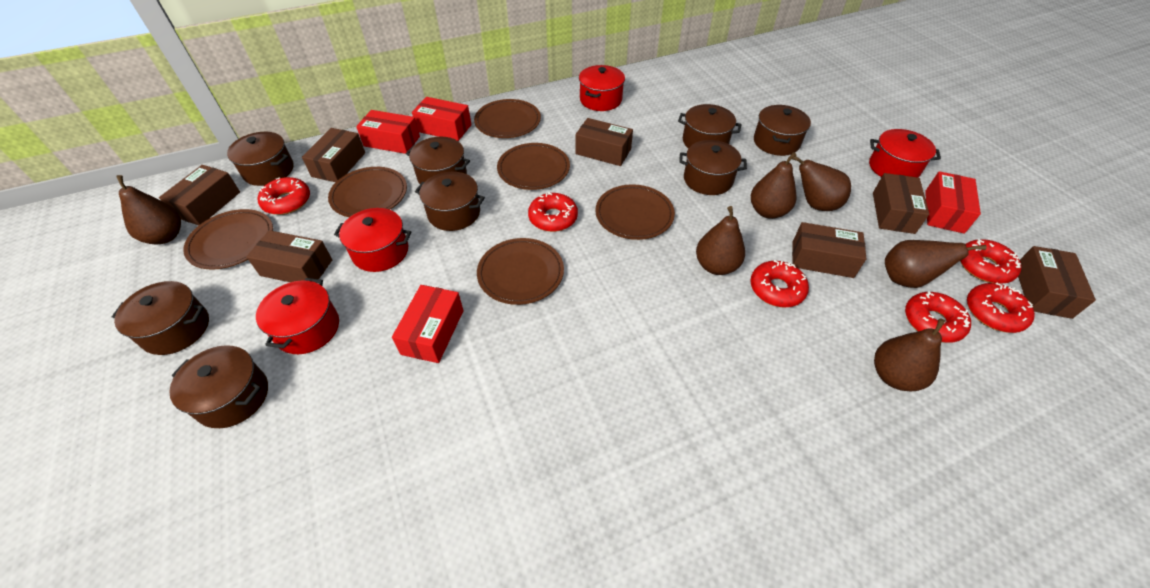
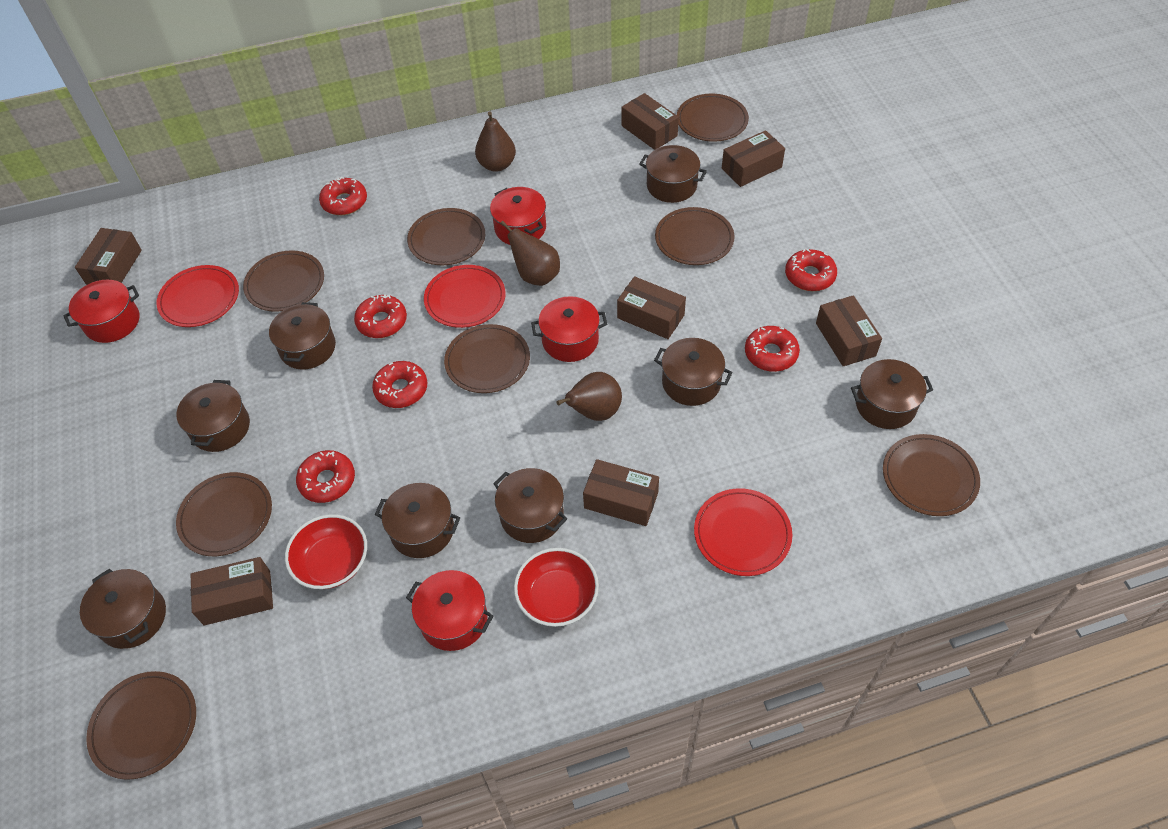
brown pear: 6 -> 3
brown plate: 6 -> 8
red bowl: 0 -> 2
red box: 4 -> 0
red plate: 0 -> 3

